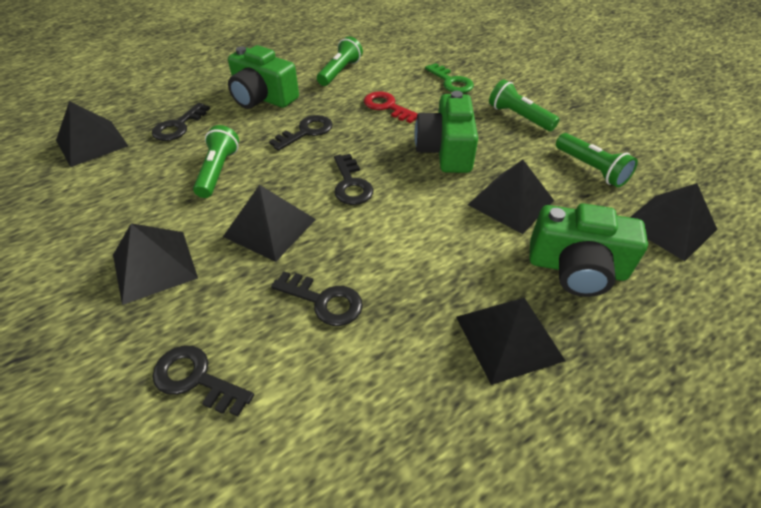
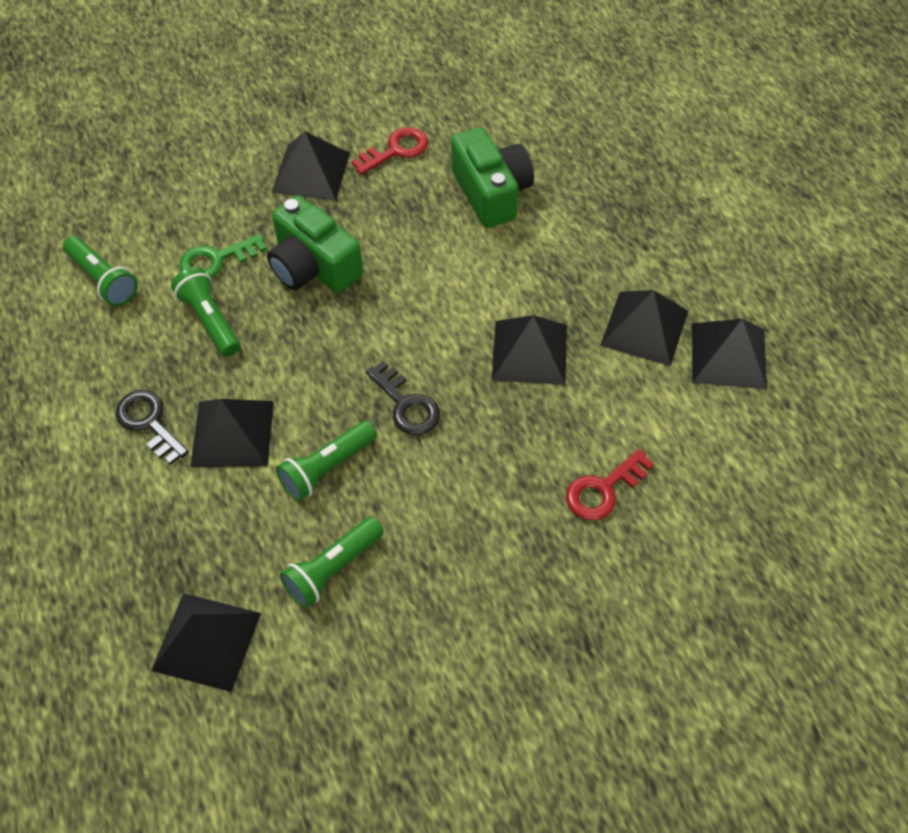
black key: 5 -> 2
green camera: 3 -> 2
red key: 1 -> 2

